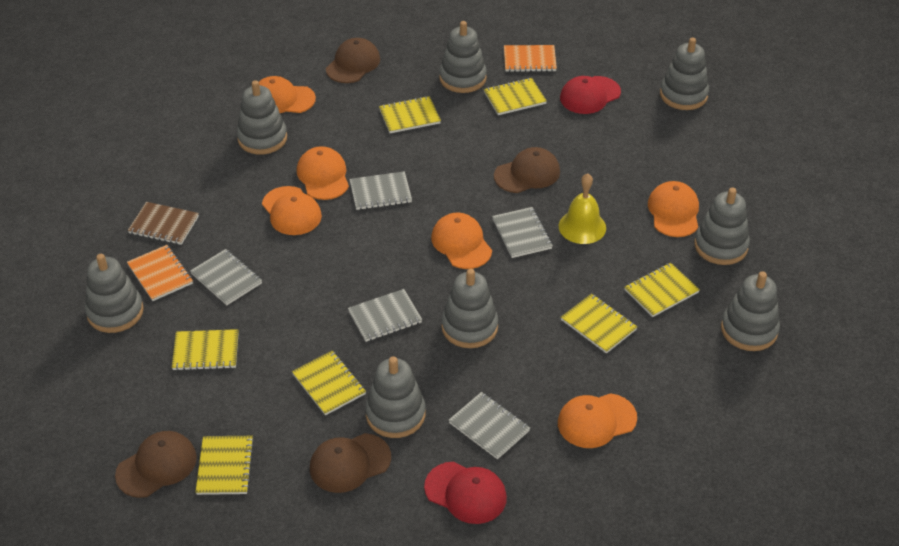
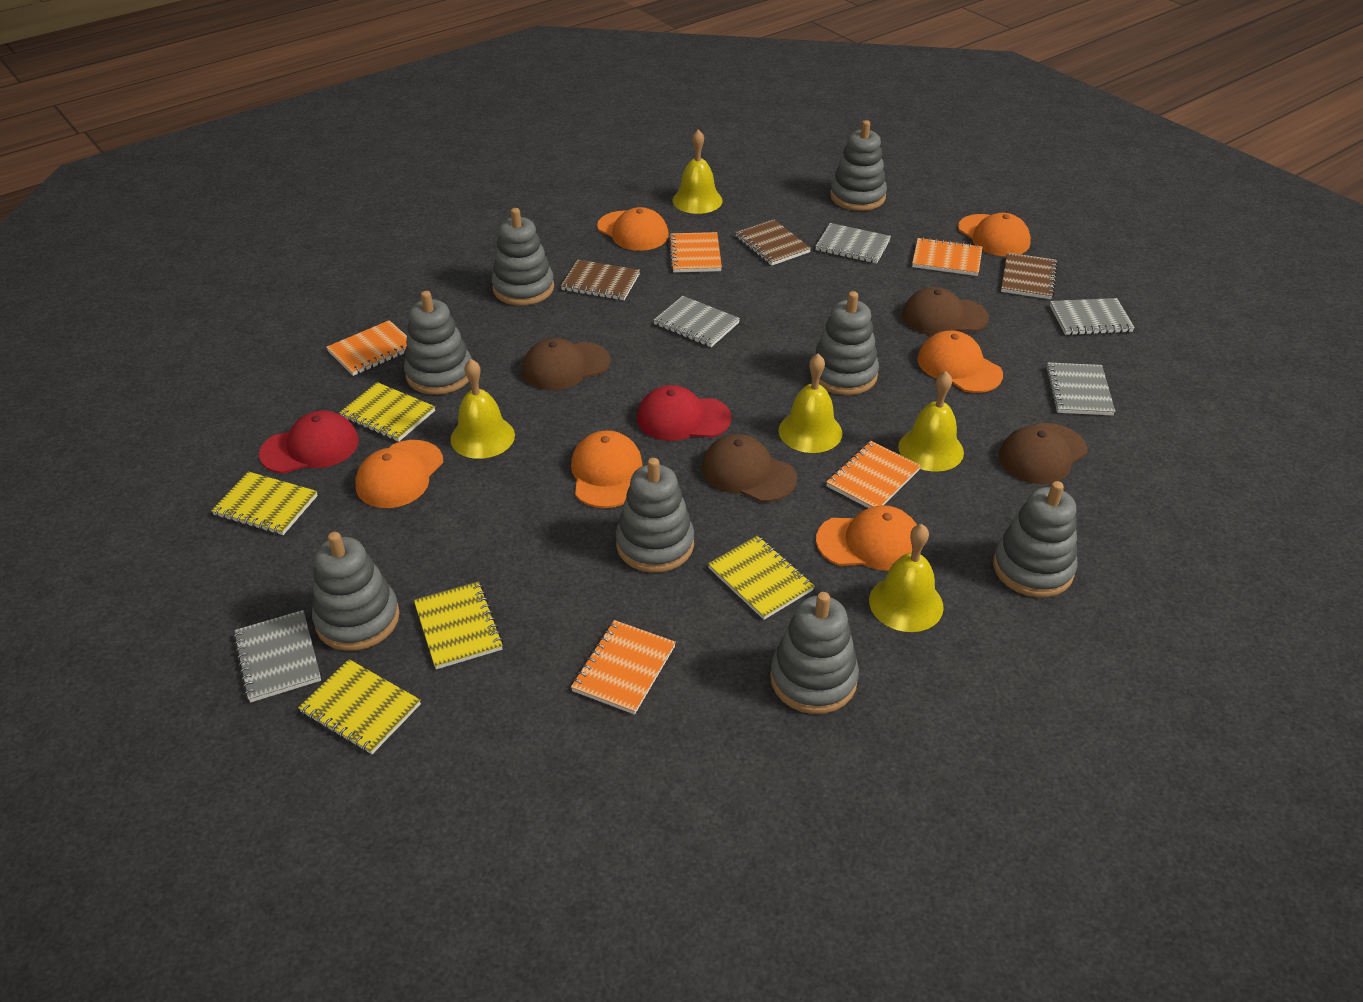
brown notebook: 1 -> 3
orange notebook: 2 -> 5
yellow bell: 1 -> 5
yellow notebook: 7 -> 5

